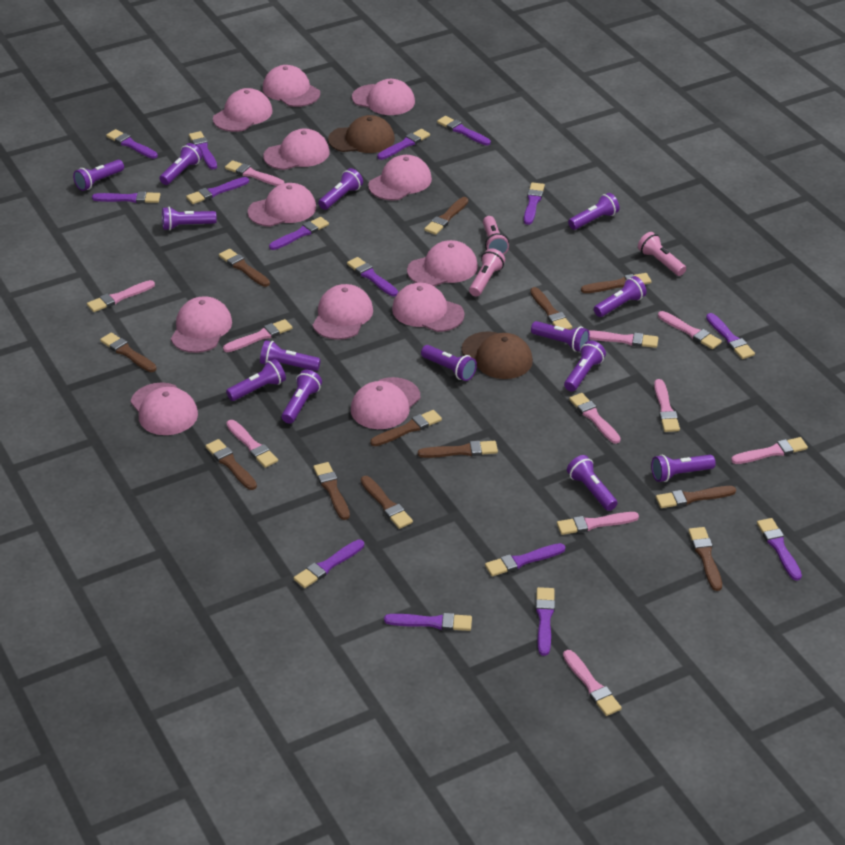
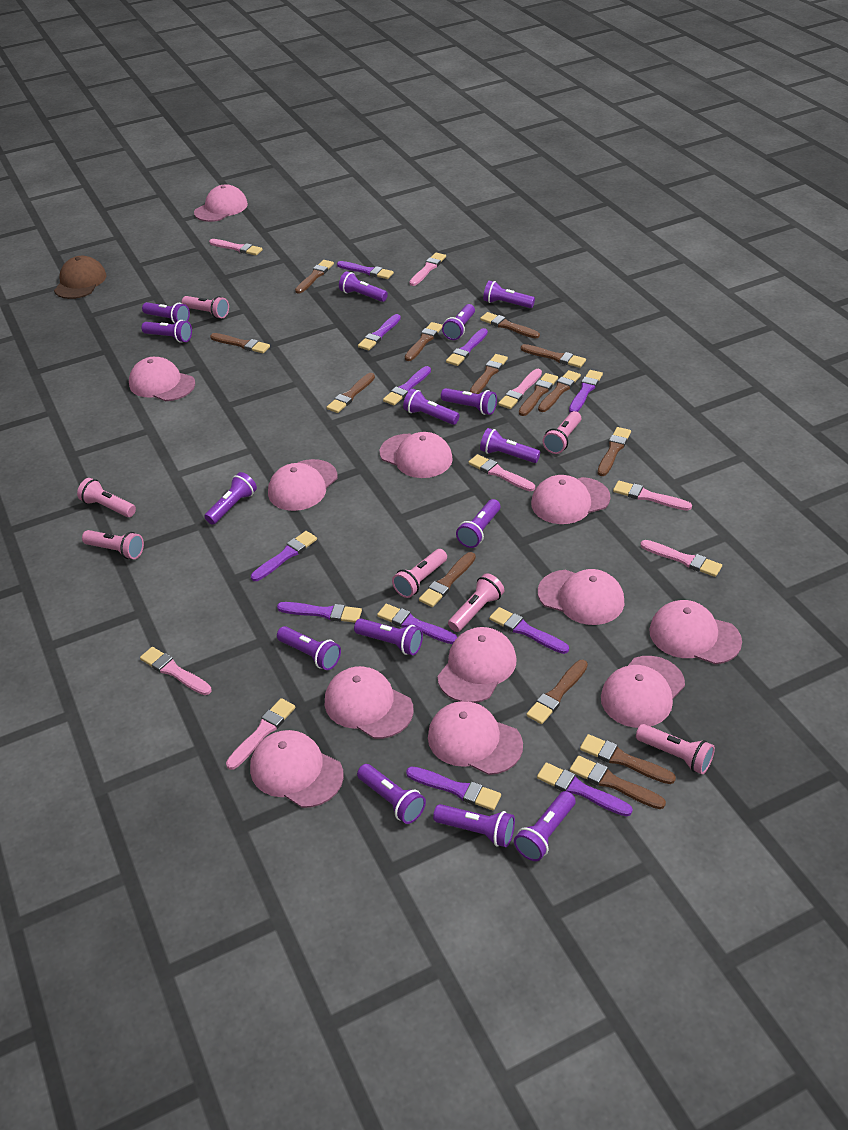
brown brush: 12 -> 14
brown cap: 2 -> 1
pink brush: 11 -> 8
pink flashlight: 3 -> 7
purple brush: 15 -> 11
purple flashlight: 14 -> 15

